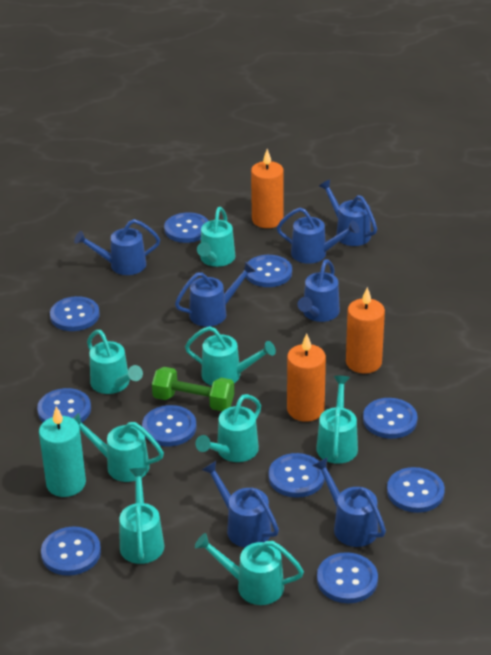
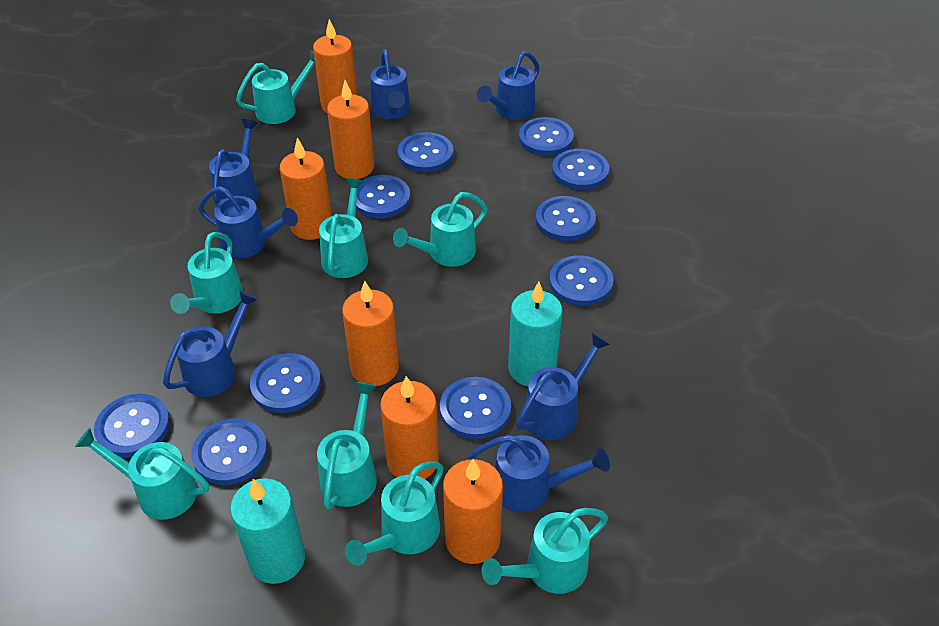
green dumbbell: 1 -> 0
orange candle: 3 -> 6
turquoise candle: 1 -> 2

